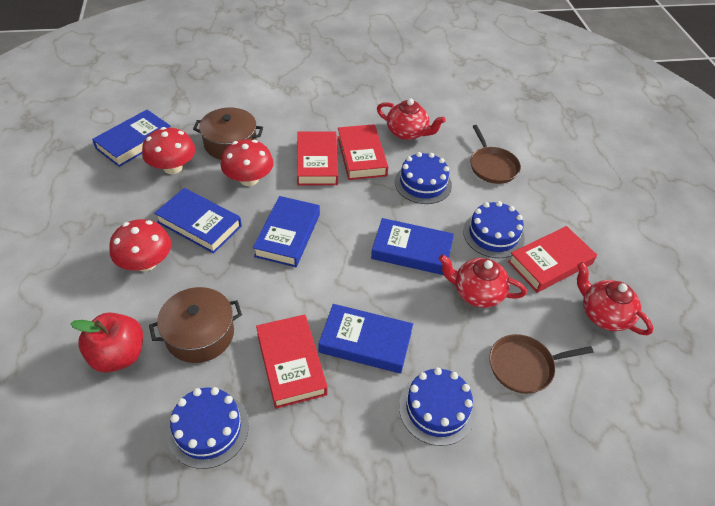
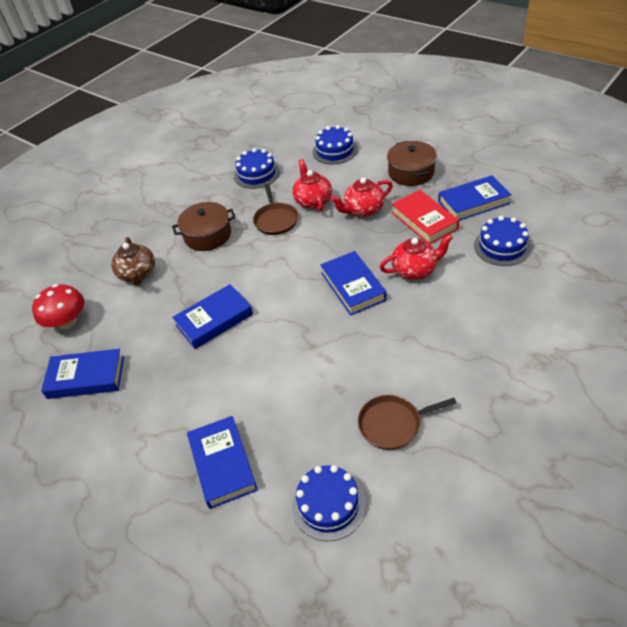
brown teapot: 0 -> 1
red apple: 1 -> 0
red book: 4 -> 1
red mushroom: 3 -> 1

